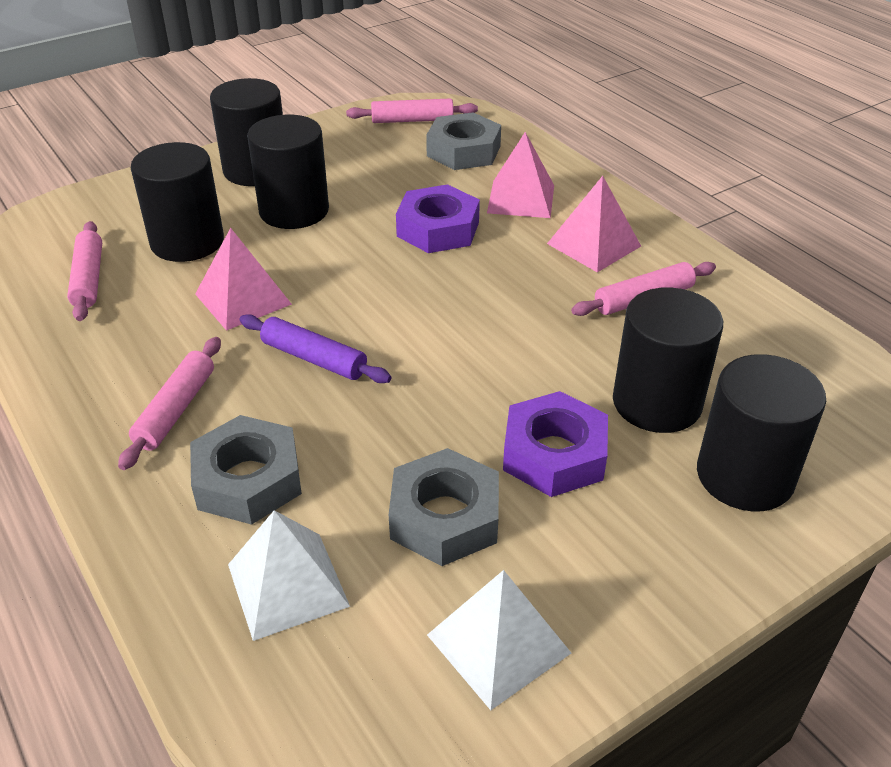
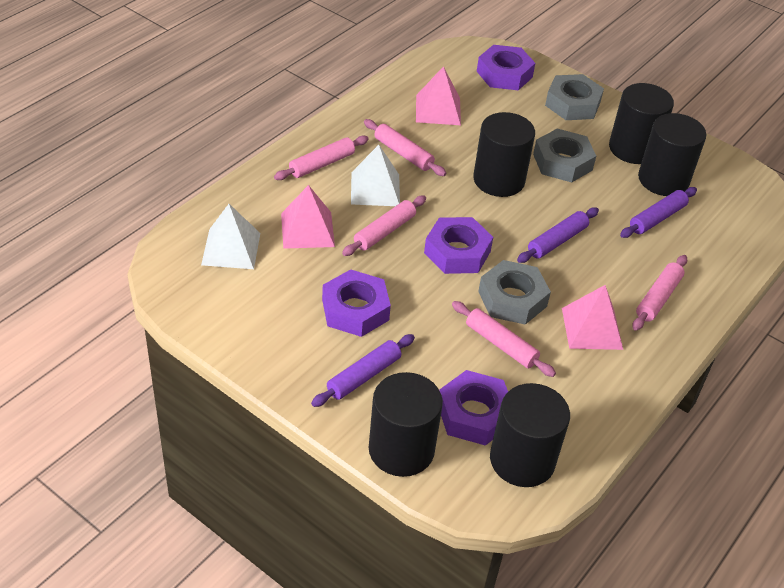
pink rolling pin: 4 -> 5
purple nut: 2 -> 4
purple rolling pin: 1 -> 3

